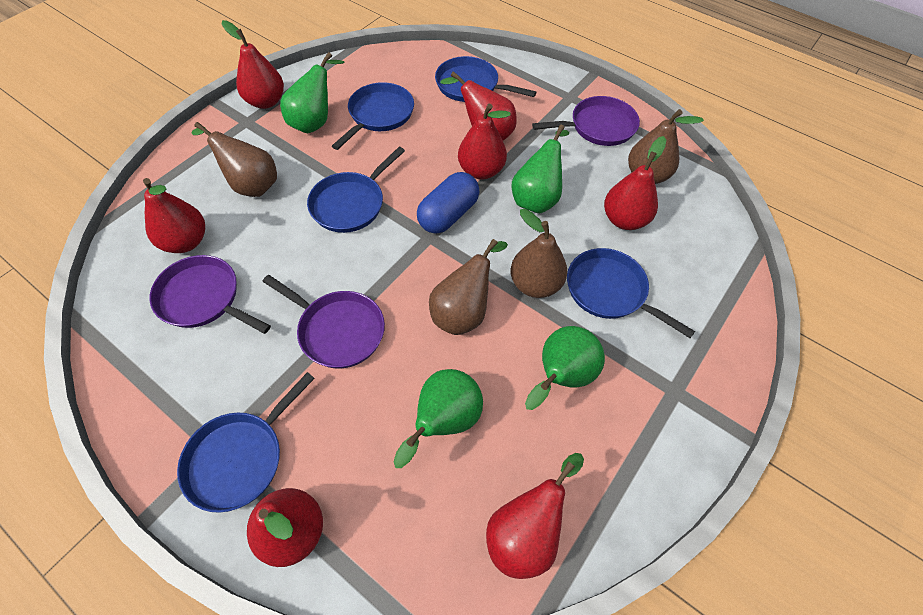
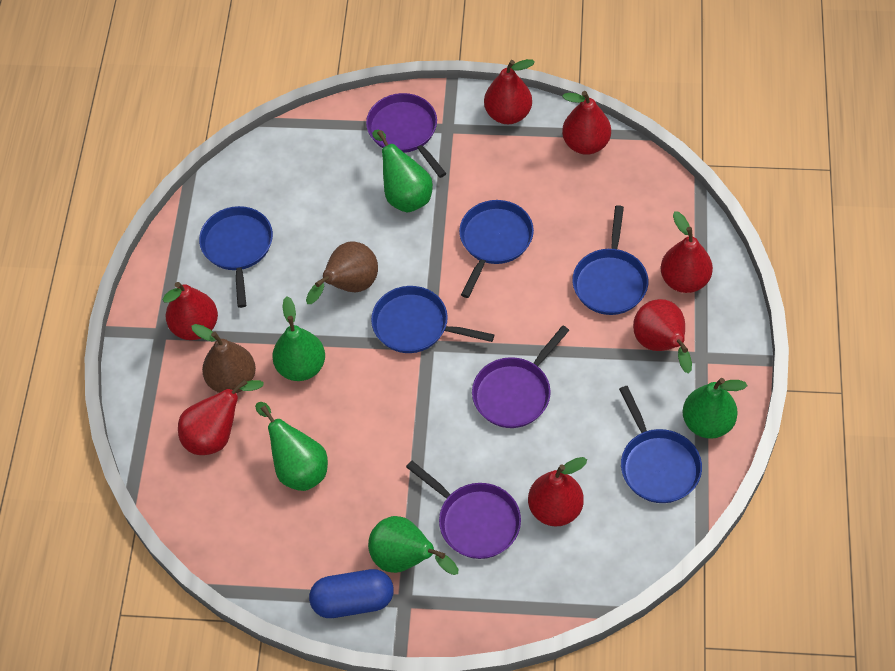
brown pear: 4 -> 2
green pear: 4 -> 5

